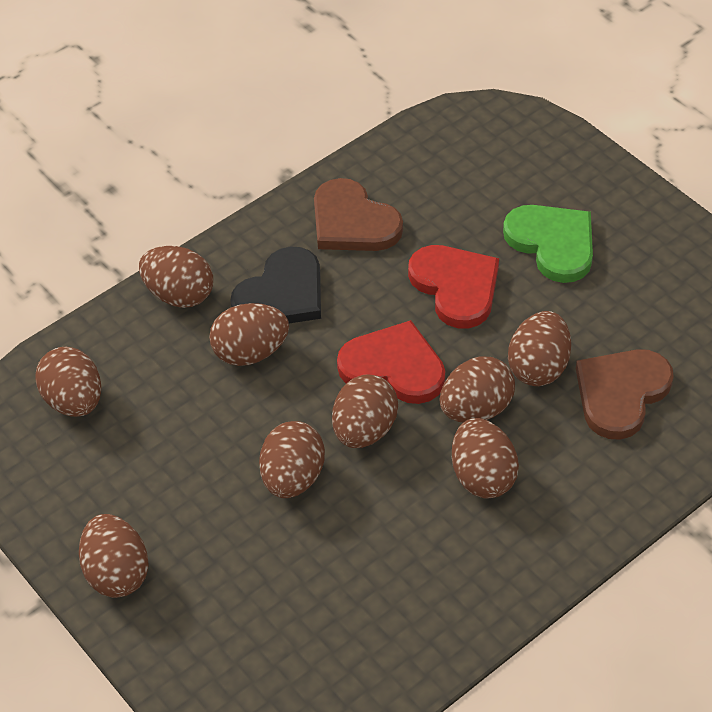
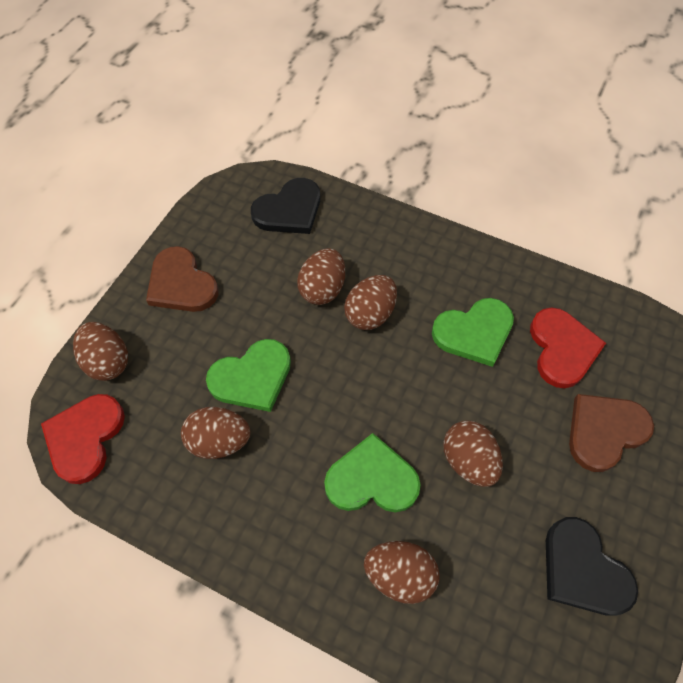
black heart: 1 -> 2
brown egg: 9 -> 6
green heart: 1 -> 3

